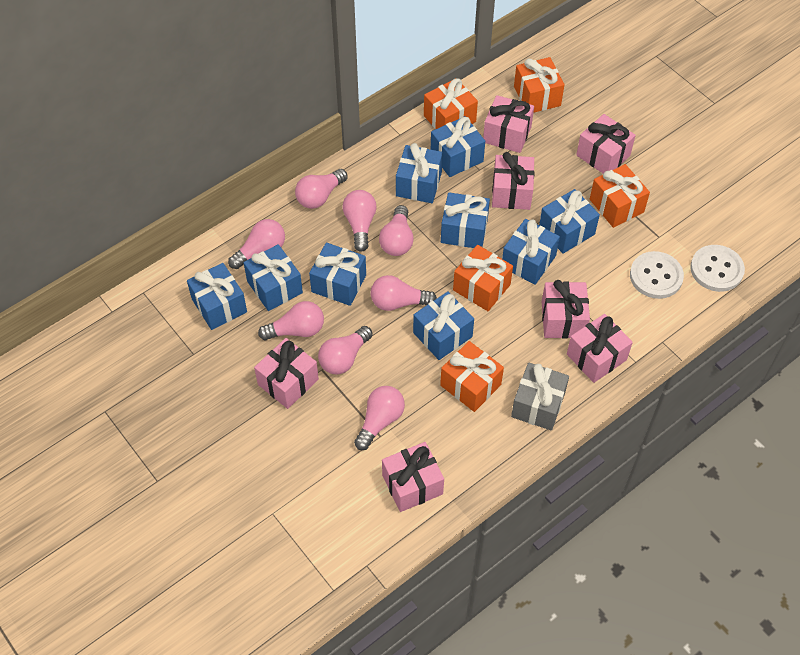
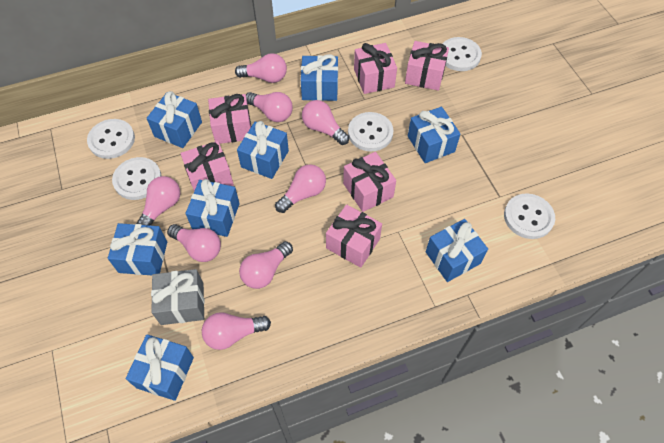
blue gift: 9 -> 8
orange gift: 5 -> 0
pink gift: 7 -> 6
white button: 2 -> 5

